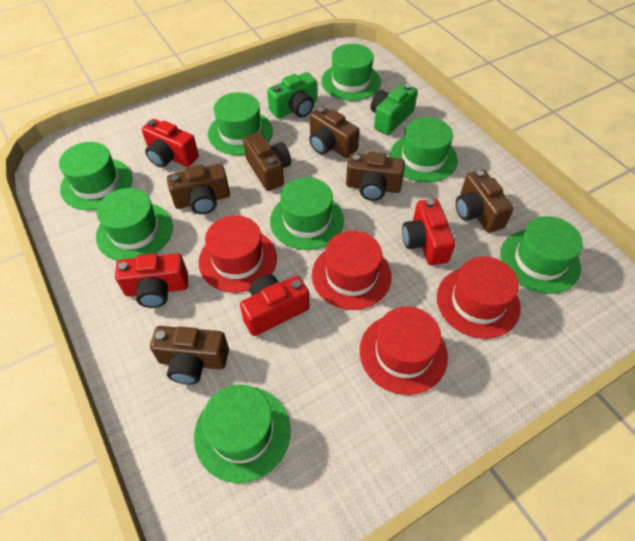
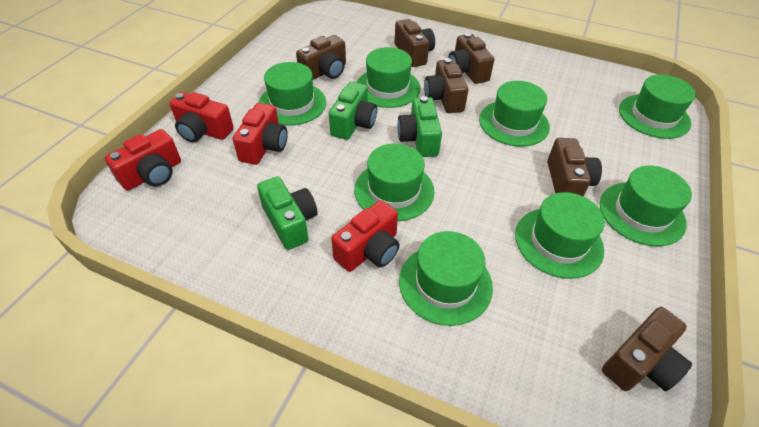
green camera: 2 -> 3
red hat: 4 -> 0

